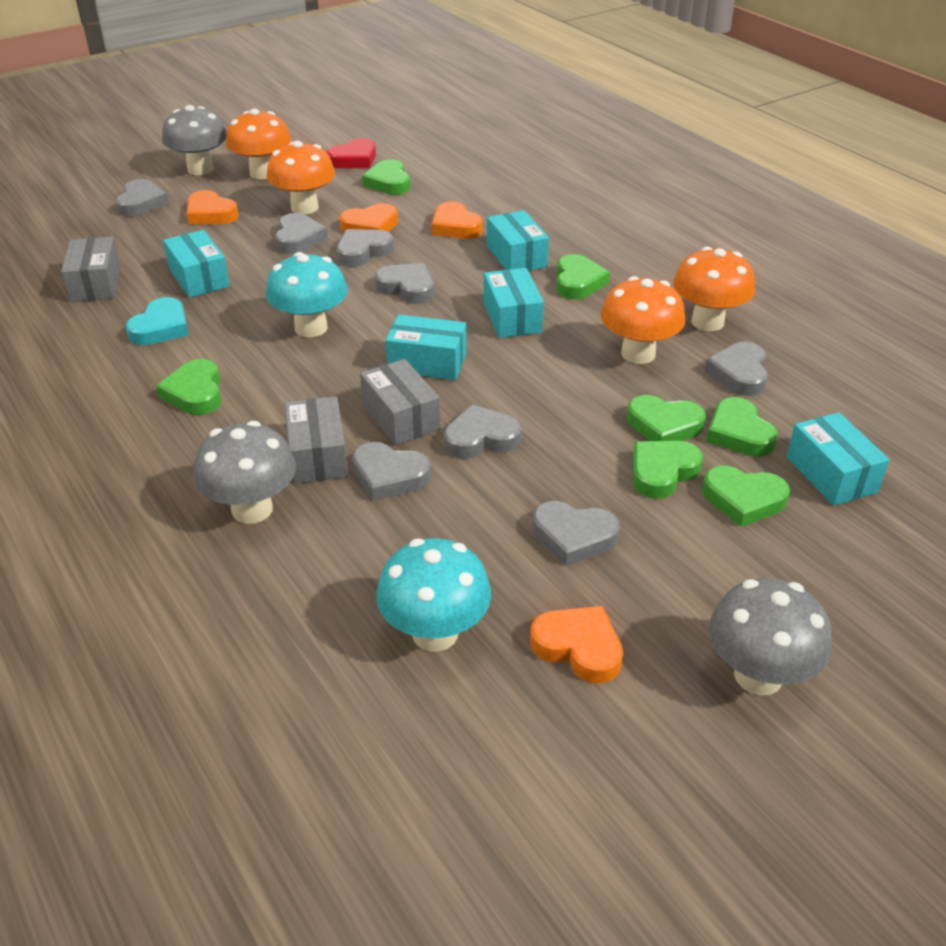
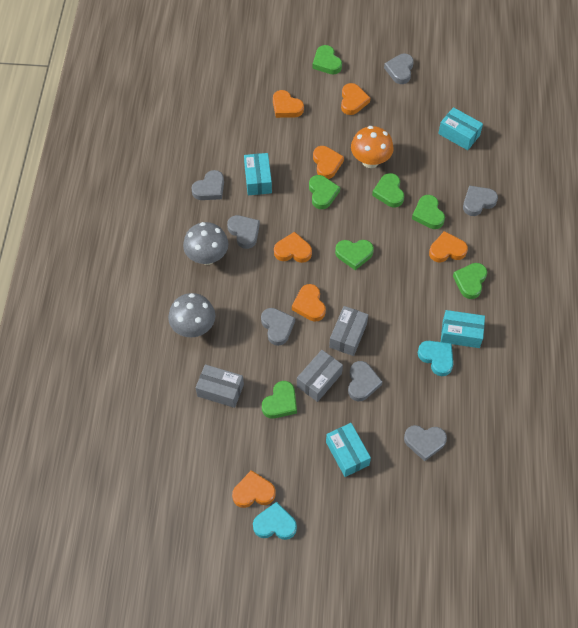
grey heart: 8 -> 7
grey mushroom: 3 -> 2
orange heart: 4 -> 7
orange mushroom: 4 -> 1
red heart: 1 -> 0
turquoise box: 5 -> 4
turquoise heart: 1 -> 2
turquoise mushroom: 2 -> 0

